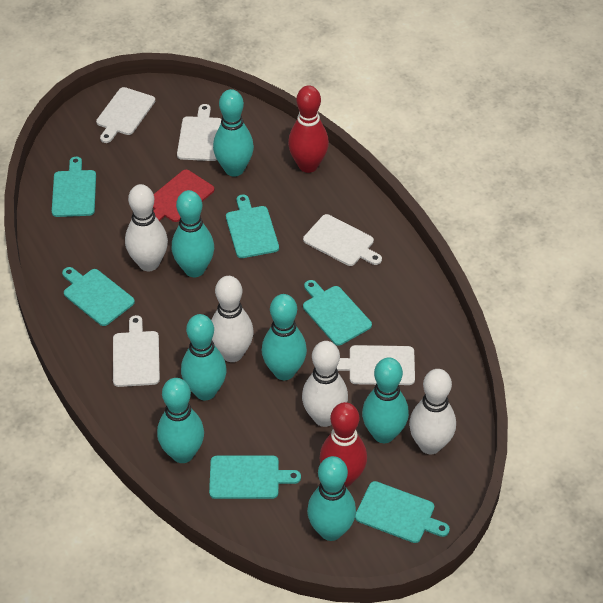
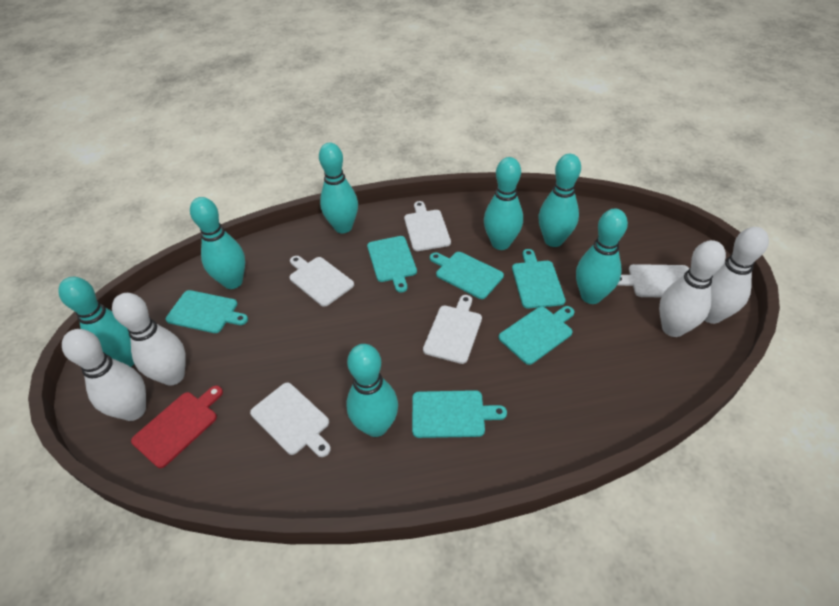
red bowling pin: 2 -> 0

